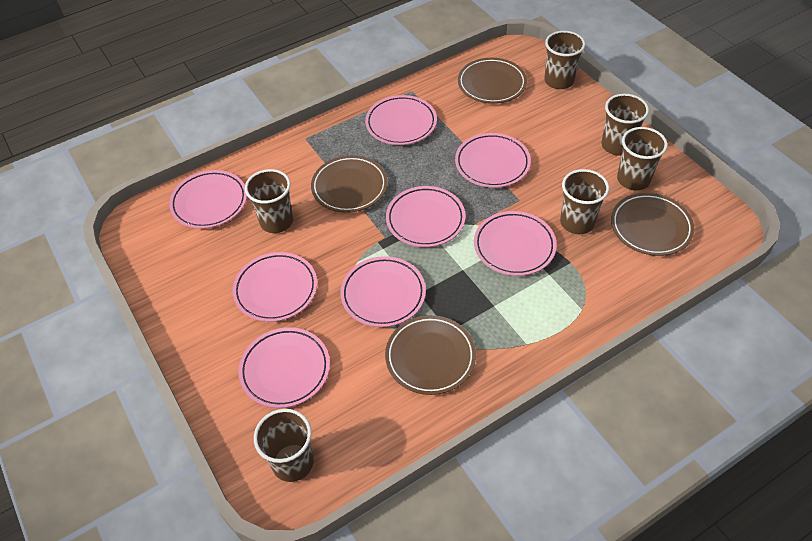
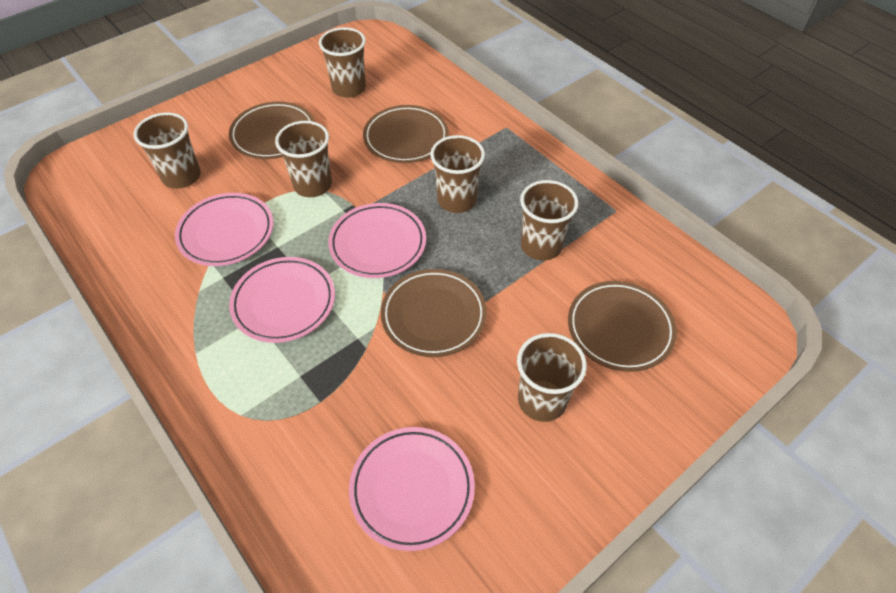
pink plate: 8 -> 4

